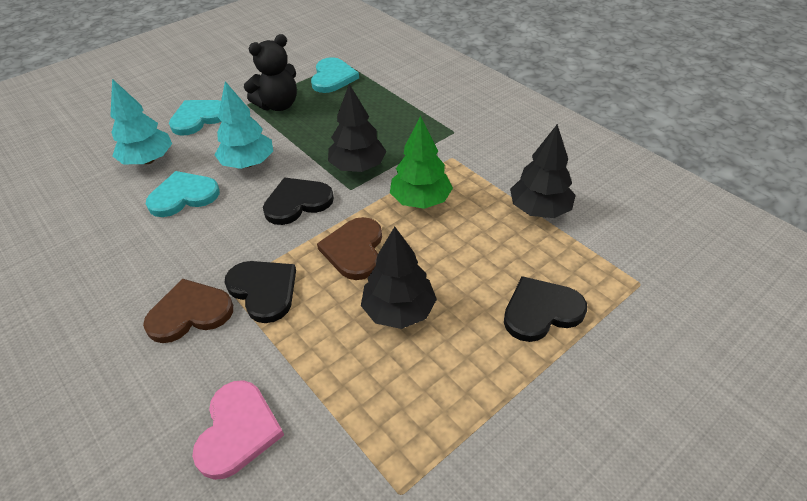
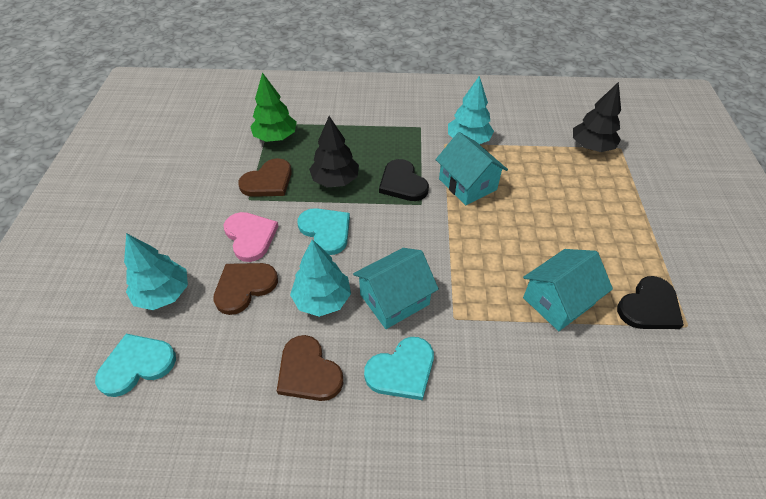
black heart: 3 -> 2
black teddy bear: 1 -> 0
black tree: 3 -> 2
brown heart: 2 -> 3
turquoise house: 0 -> 3
turquoise tree: 2 -> 3

